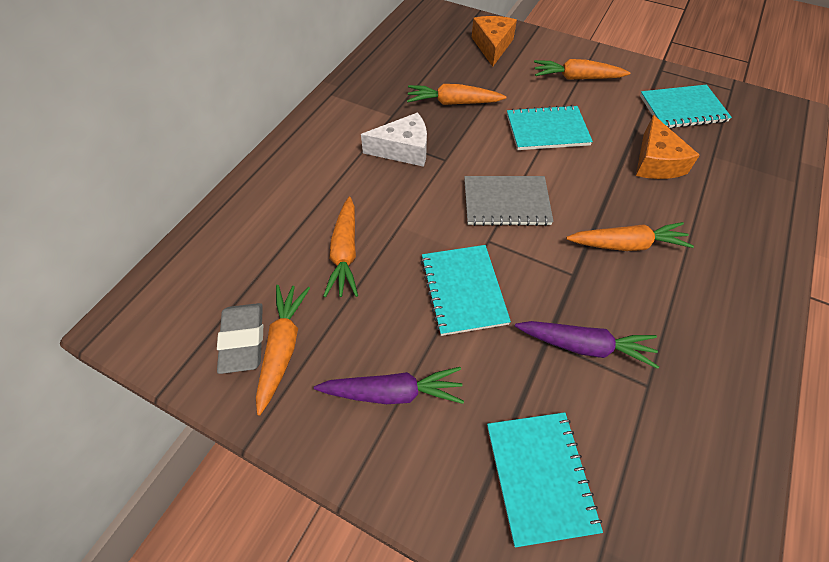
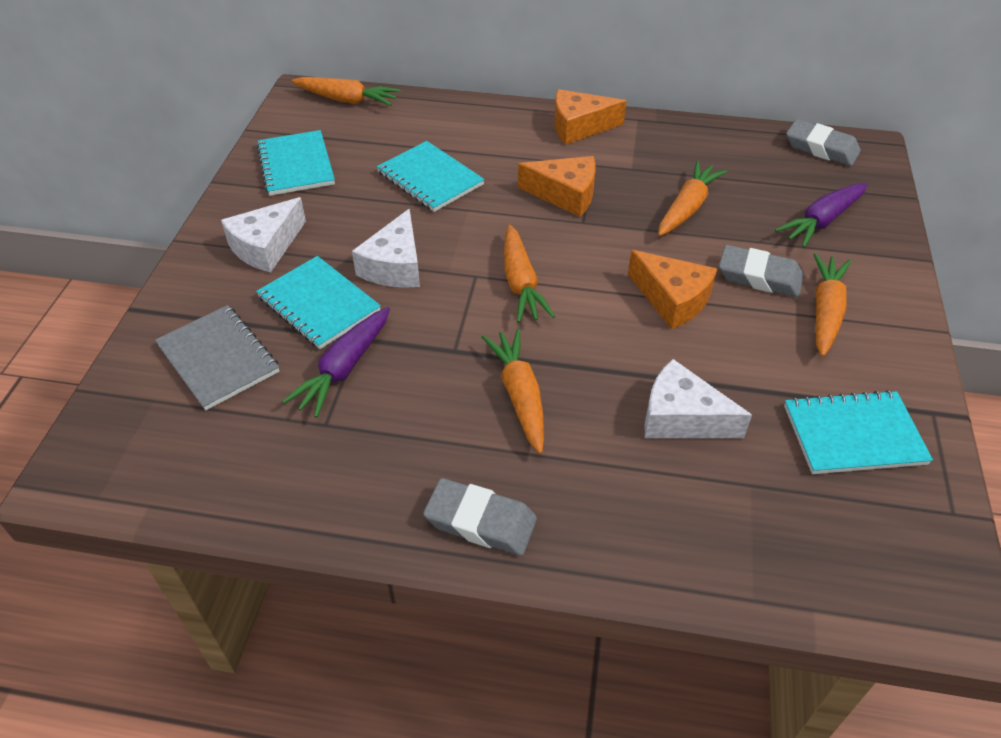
grey eraser: 1 -> 3
orange cheese: 2 -> 3
white cheese: 1 -> 3

